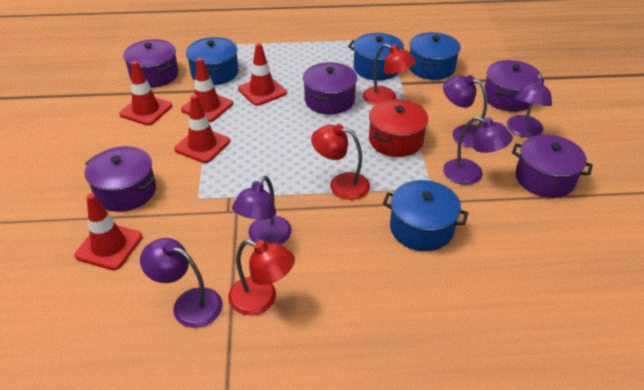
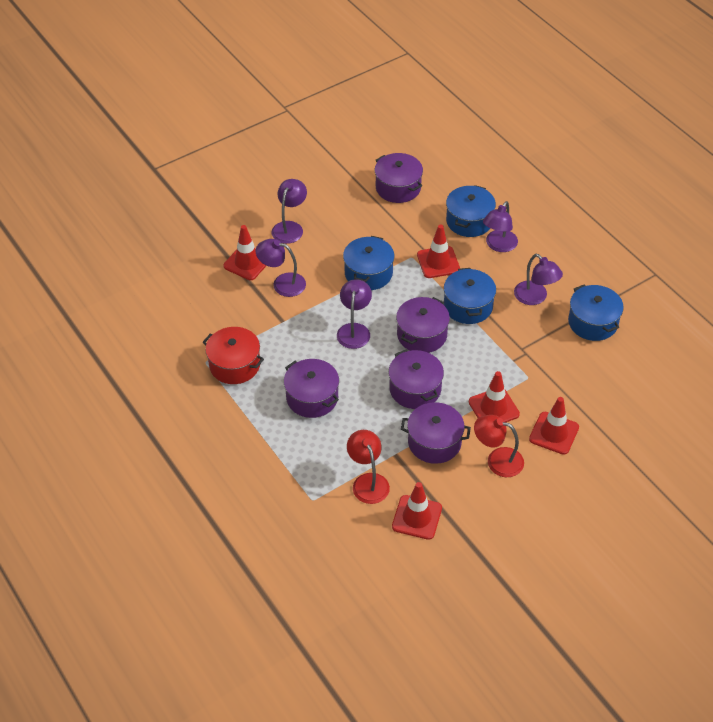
red lamp: 3 -> 2

